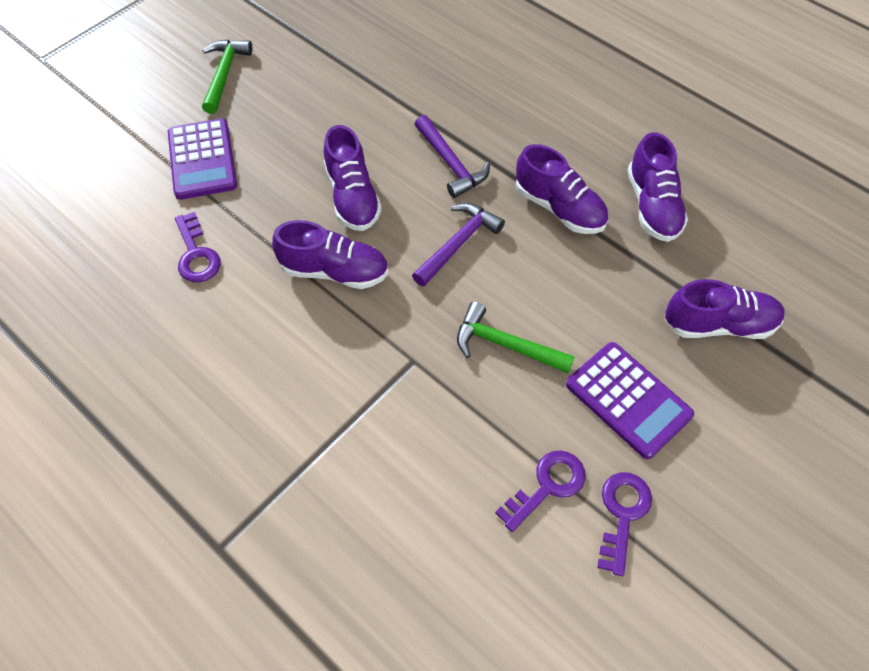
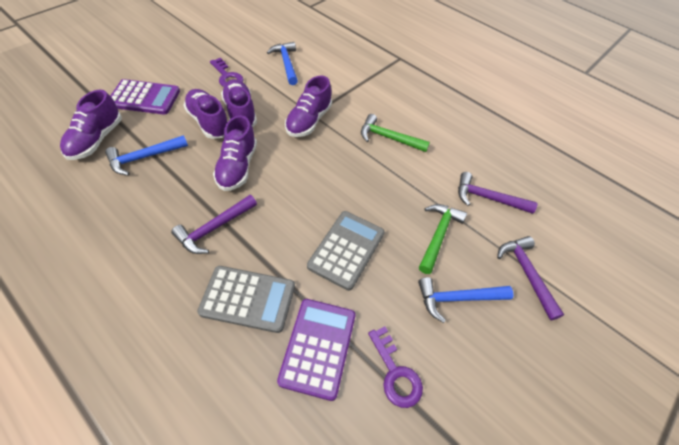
blue hammer: 0 -> 3
grey calculator: 0 -> 2
purple hammer: 2 -> 3
purple key: 3 -> 2

